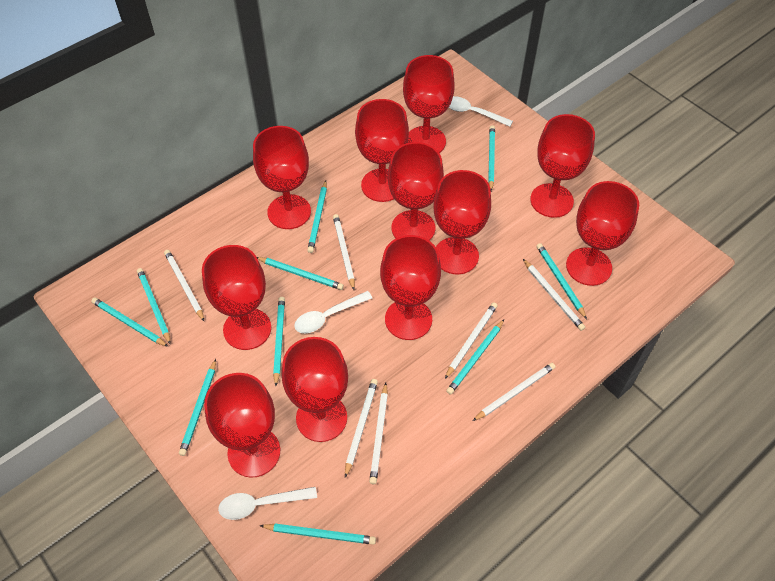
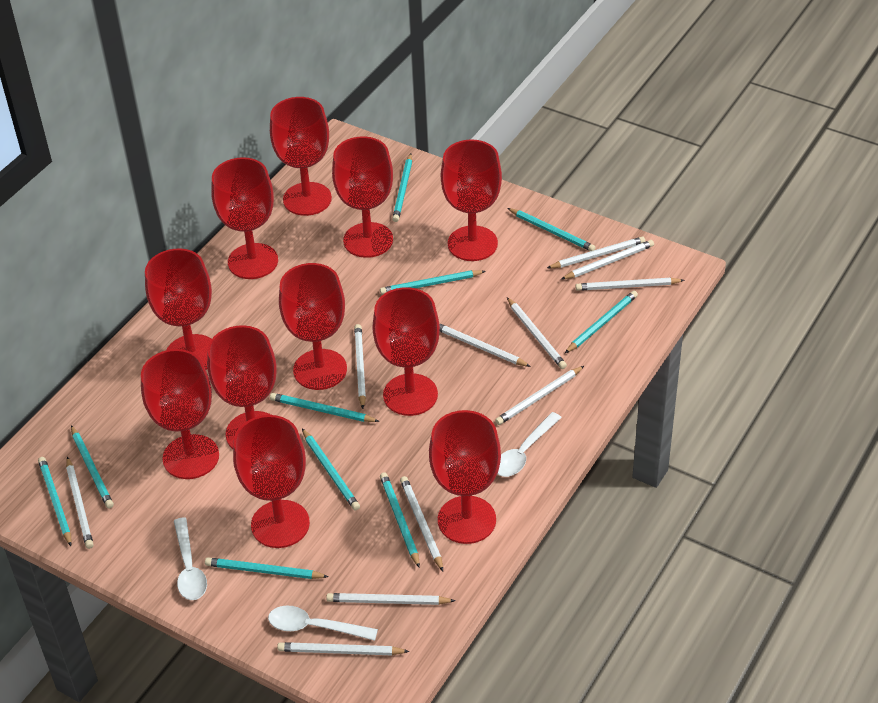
white pencil: 7 -> 11

